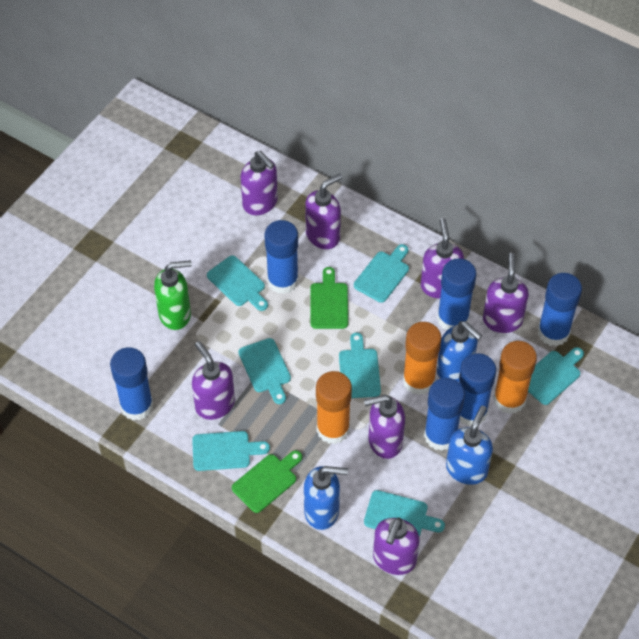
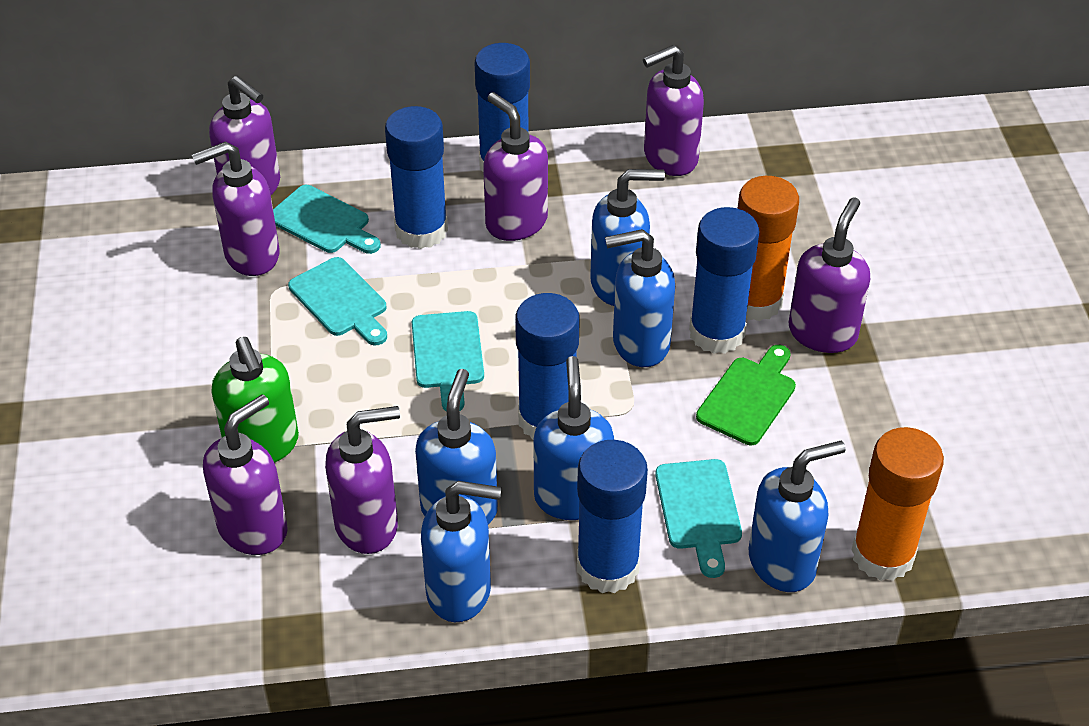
blue glue stick: 6 -> 5
blue soap dispenser: 3 -> 6
green cutting board: 2 -> 1
orange glue stick: 3 -> 2
turquoise cutting board: 7 -> 4

